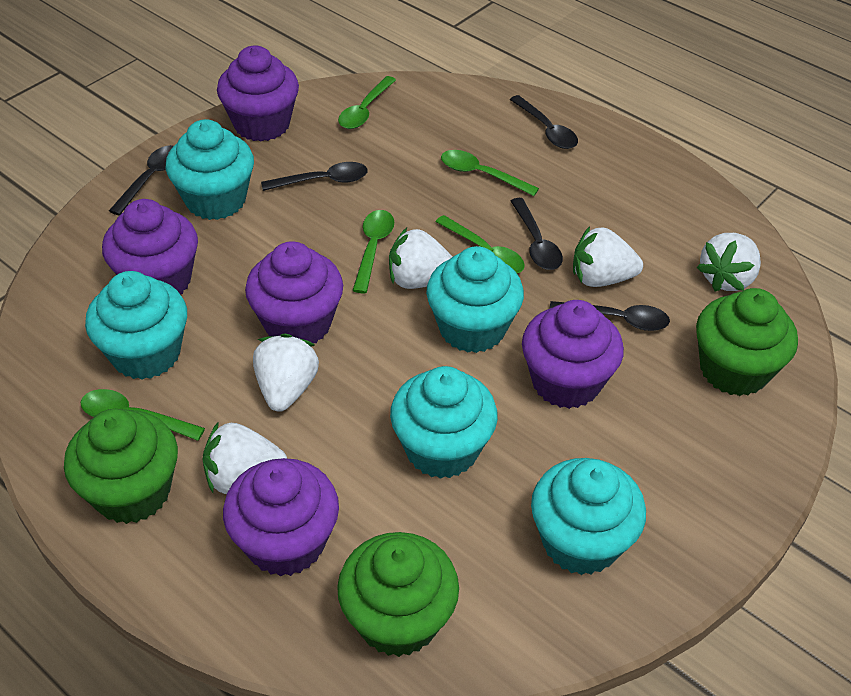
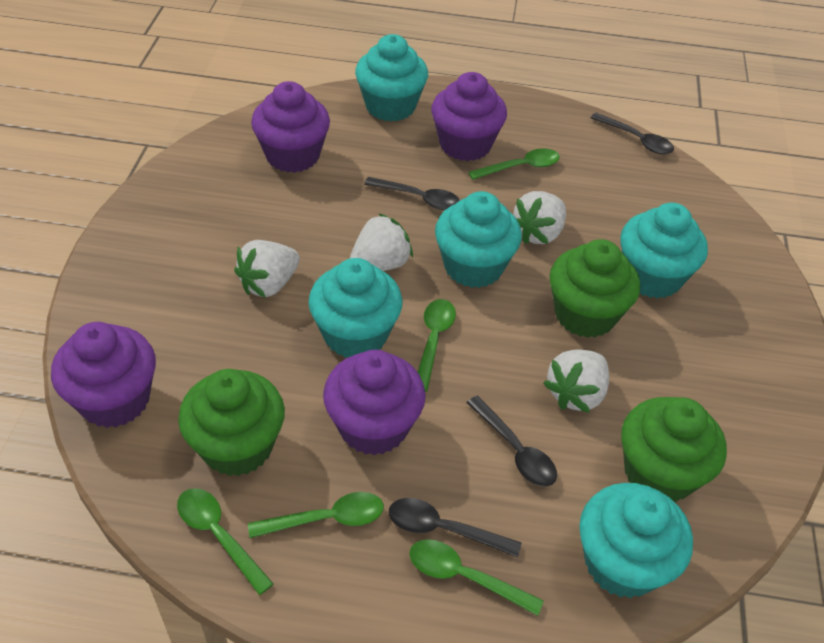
black spoon: 5 -> 4
purple cupcake: 5 -> 4
white strawberry: 5 -> 4

